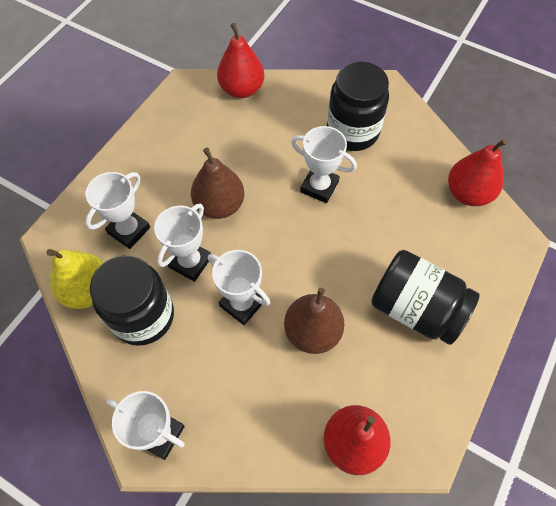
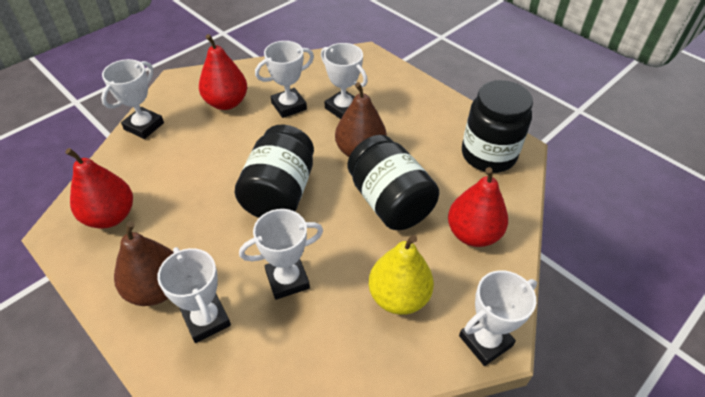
white trophy: 5 -> 6

